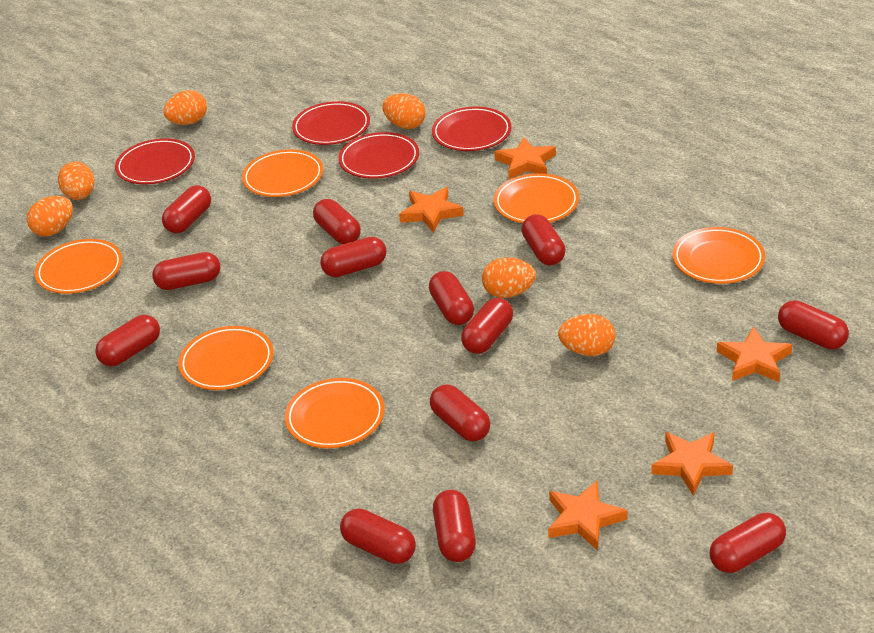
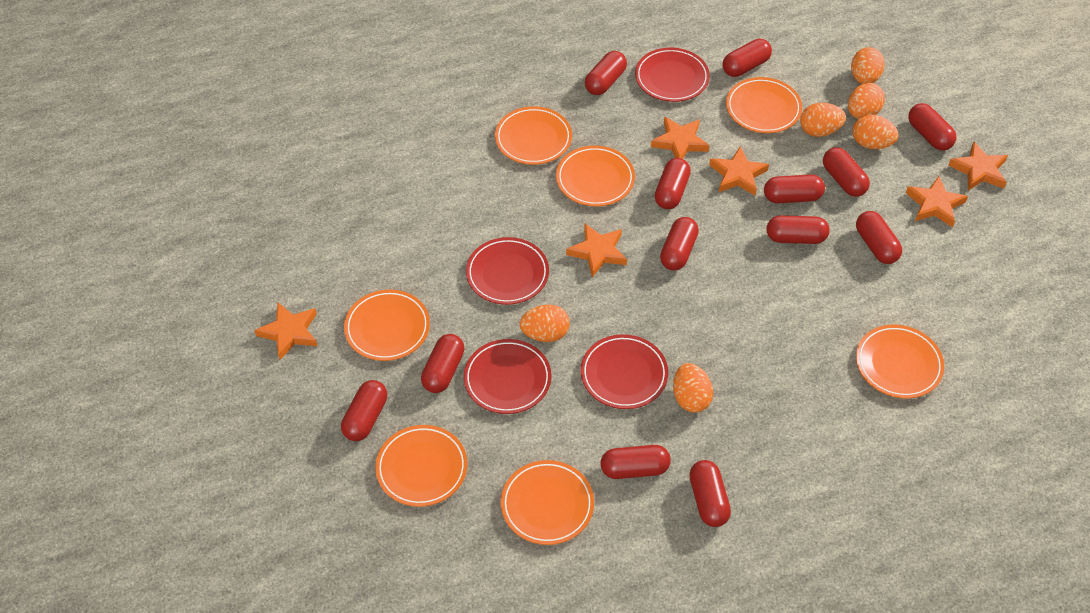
orange plate: 6 -> 7
orange star: 5 -> 6

